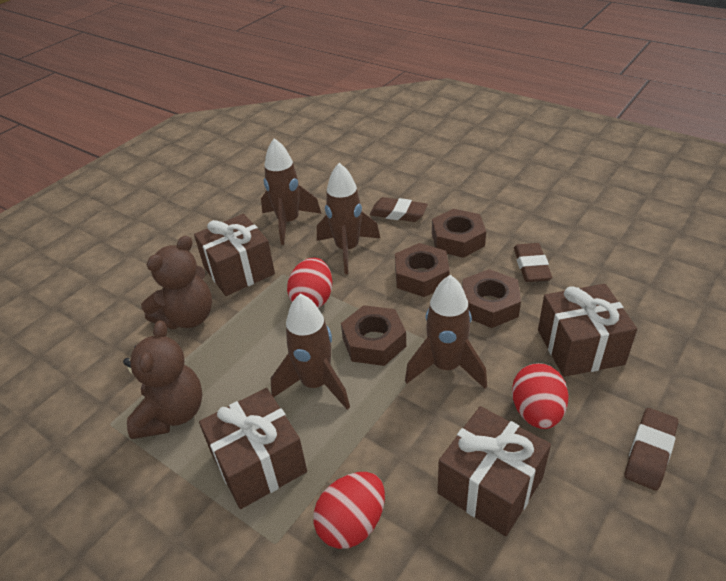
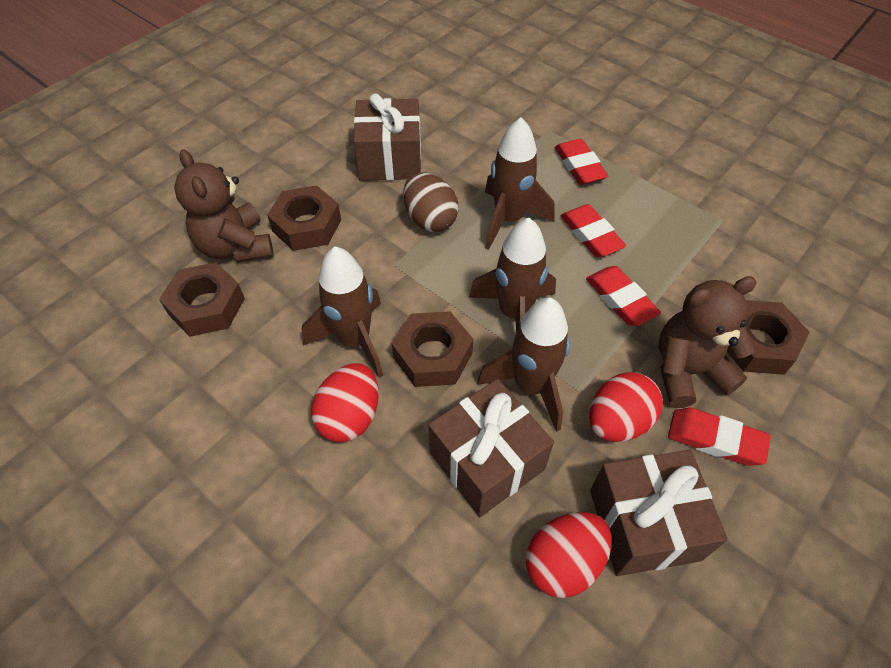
brown egg: 0 -> 1
brown eraser: 3 -> 0
brown gift: 4 -> 3
red eraser: 0 -> 4

